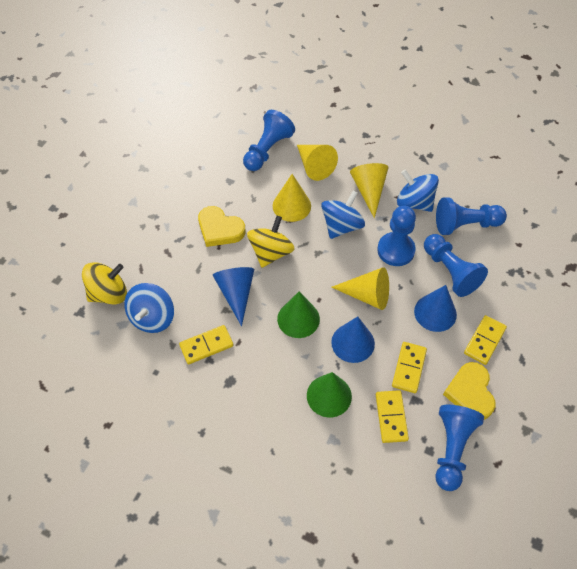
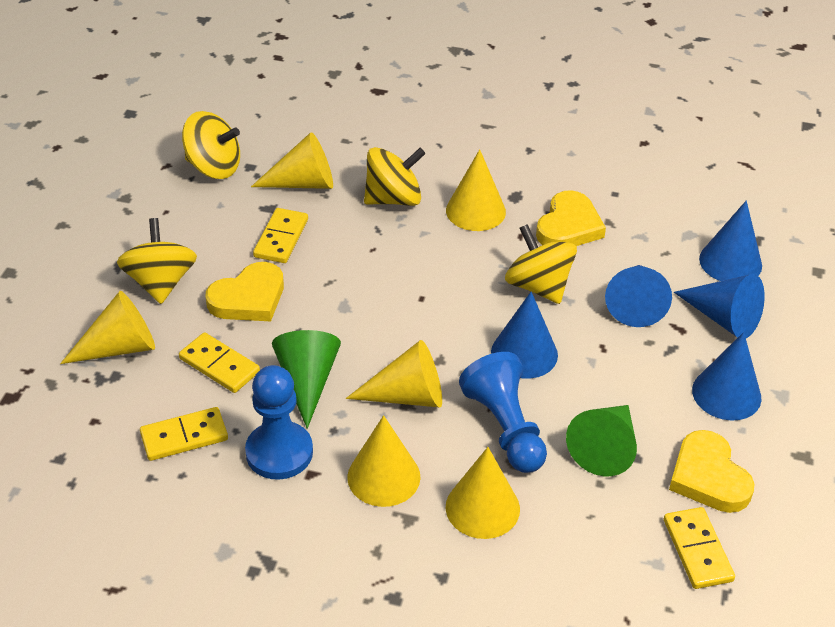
blue cone: 3 -> 5
blue pawn: 5 -> 2
blue spinning top: 3 -> 0
yellow cone: 4 -> 6
yellow heart: 2 -> 3
yellow spinning top: 2 -> 4

